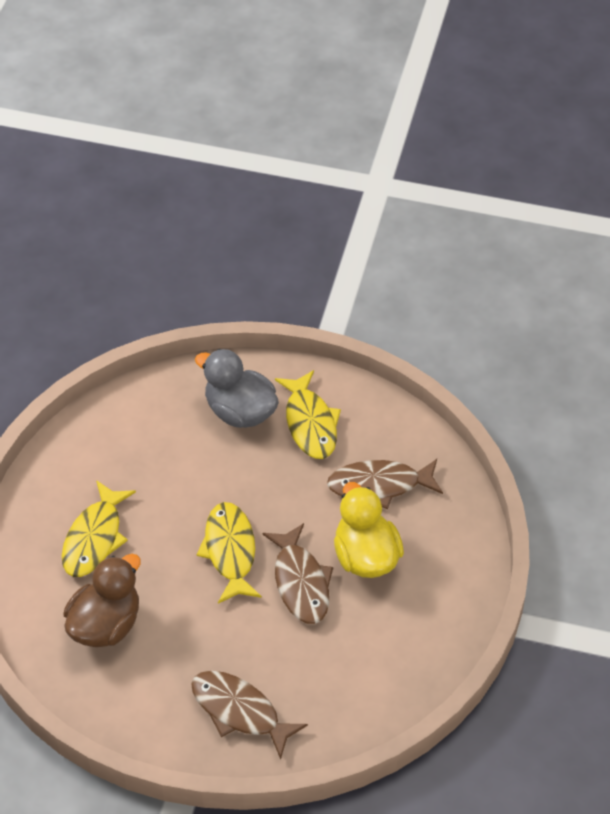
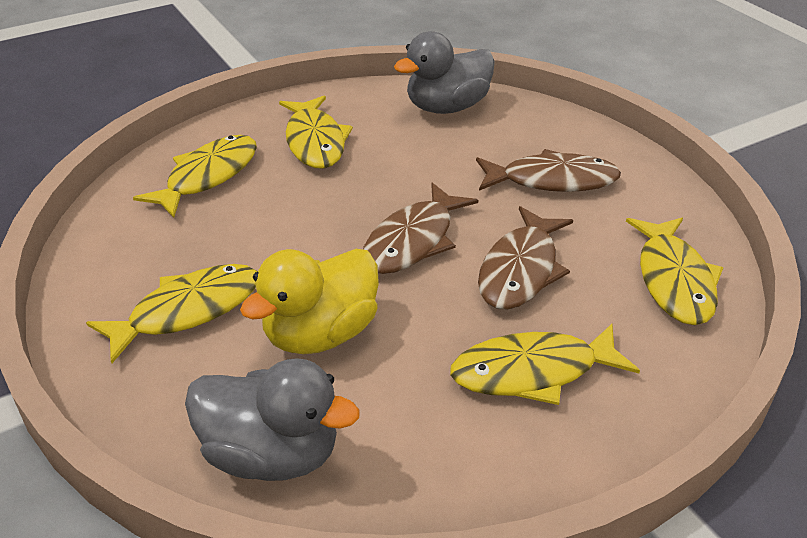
brown duck: 1 -> 0
grey duck: 1 -> 2
yellow fish: 3 -> 5

